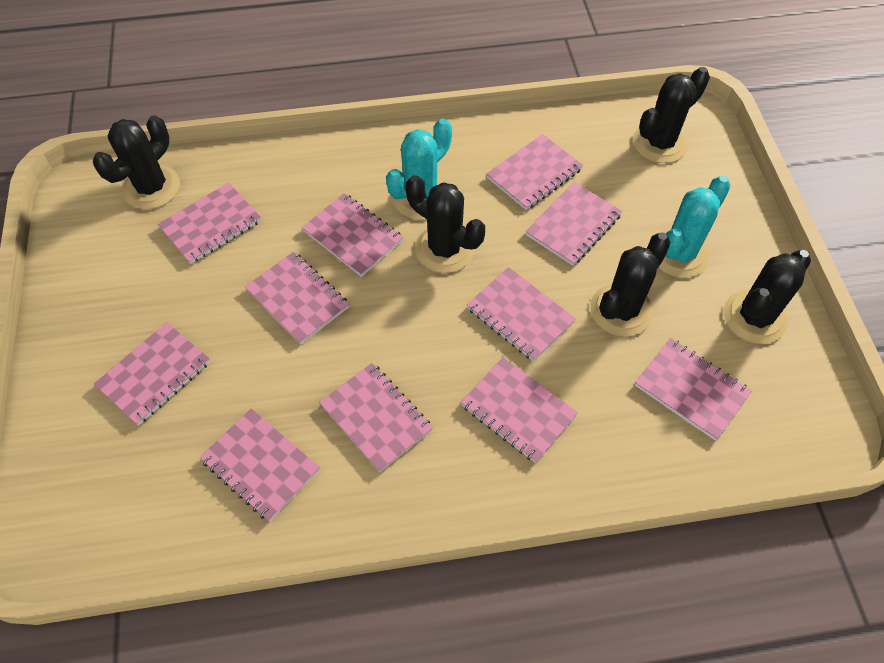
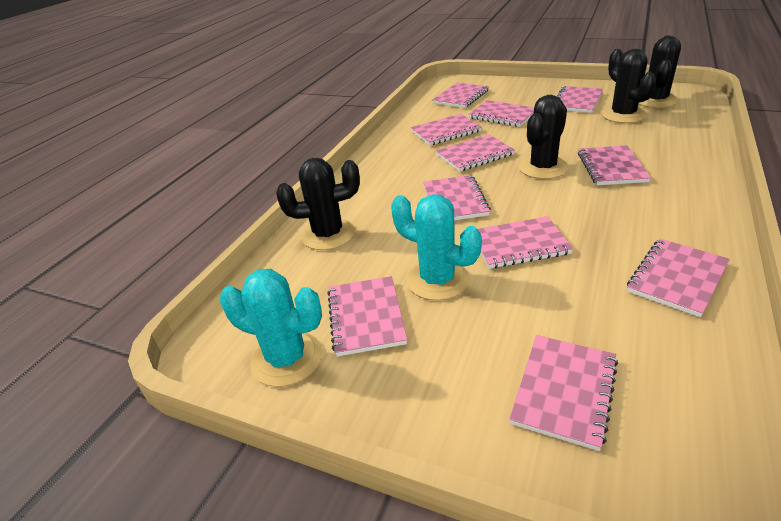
black cactus: 5 -> 4

